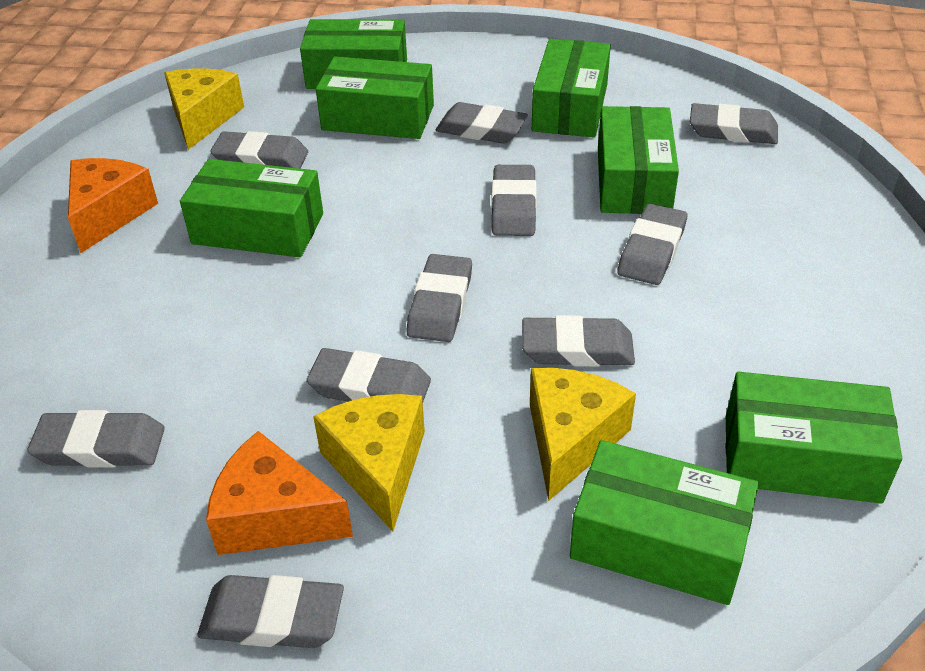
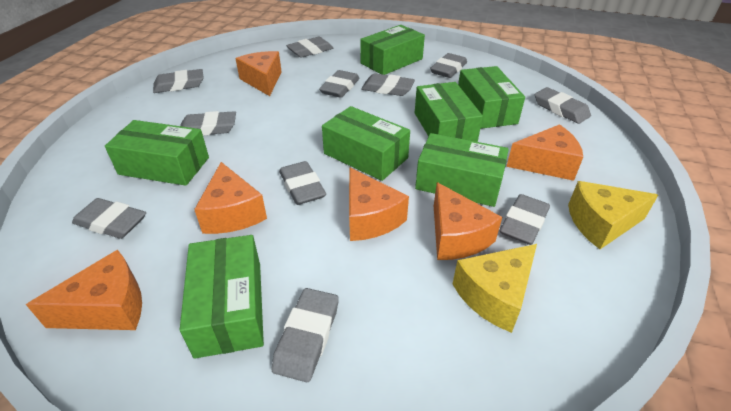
grey eraser: 10 -> 11
orange cheese: 2 -> 6
yellow cheese: 3 -> 2

